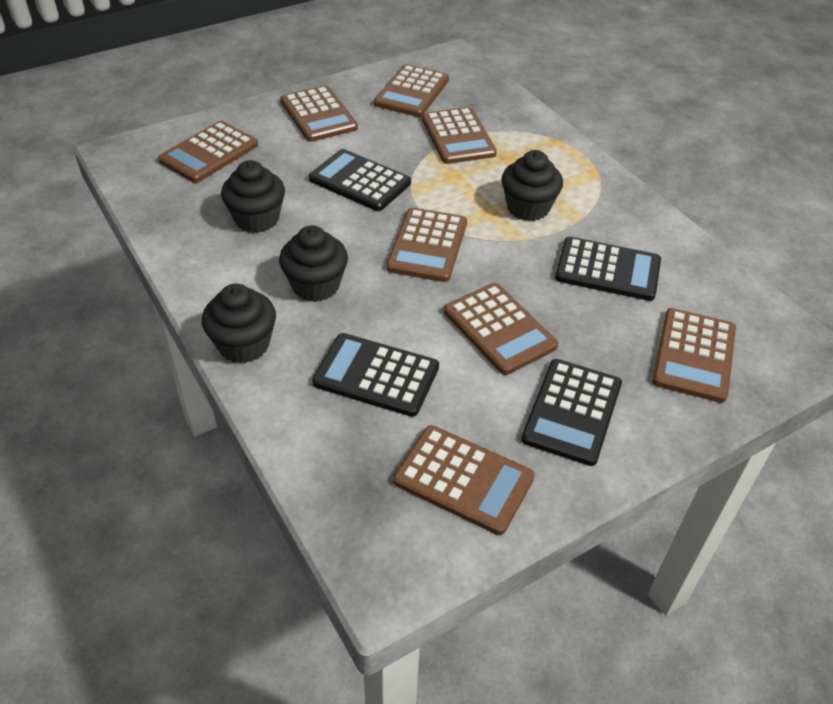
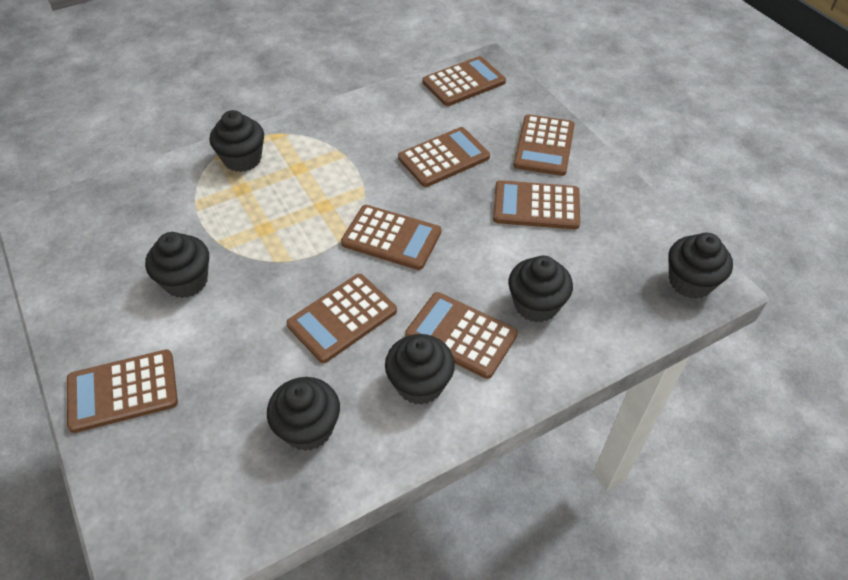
black calculator: 4 -> 0
black cupcake: 4 -> 6

